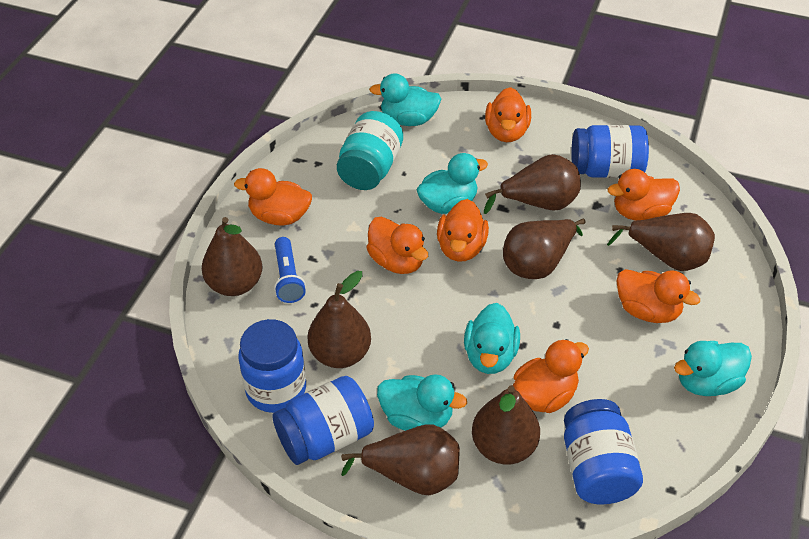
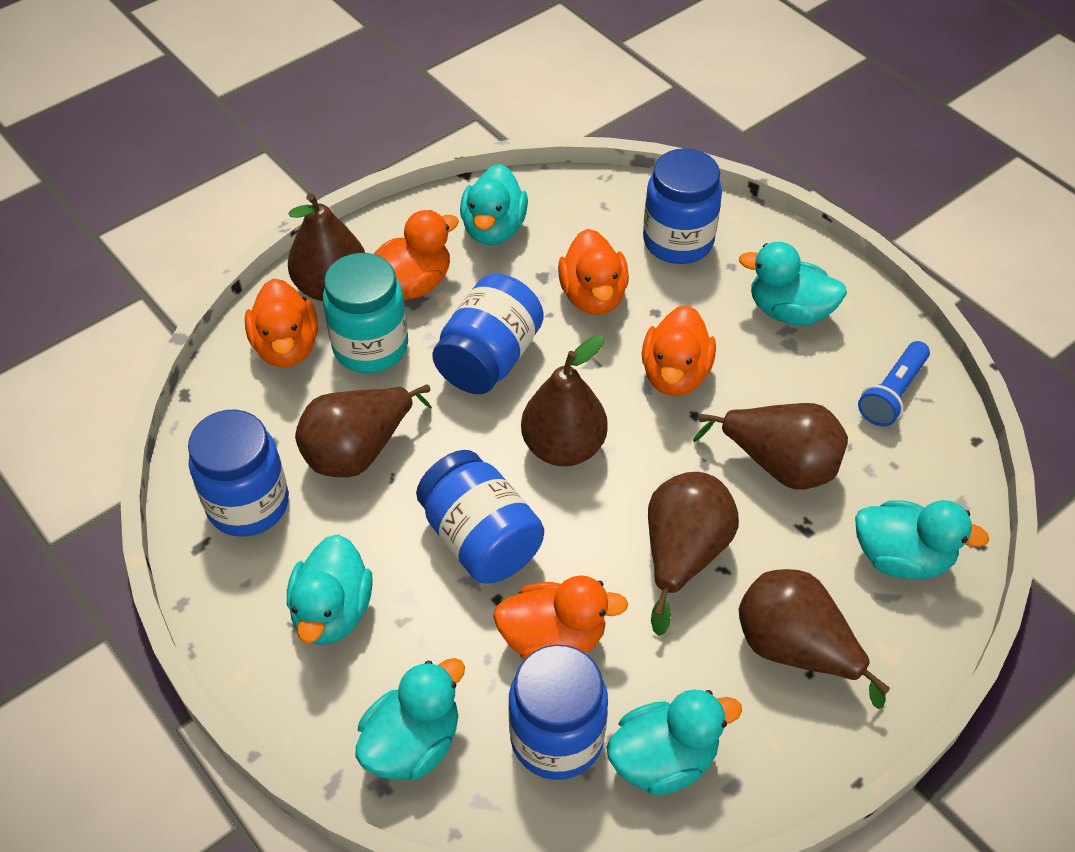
blue jar: 4 -> 5
brown pear: 7 -> 6
orange duck: 7 -> 5
turquoise duck: 5 -> 6

